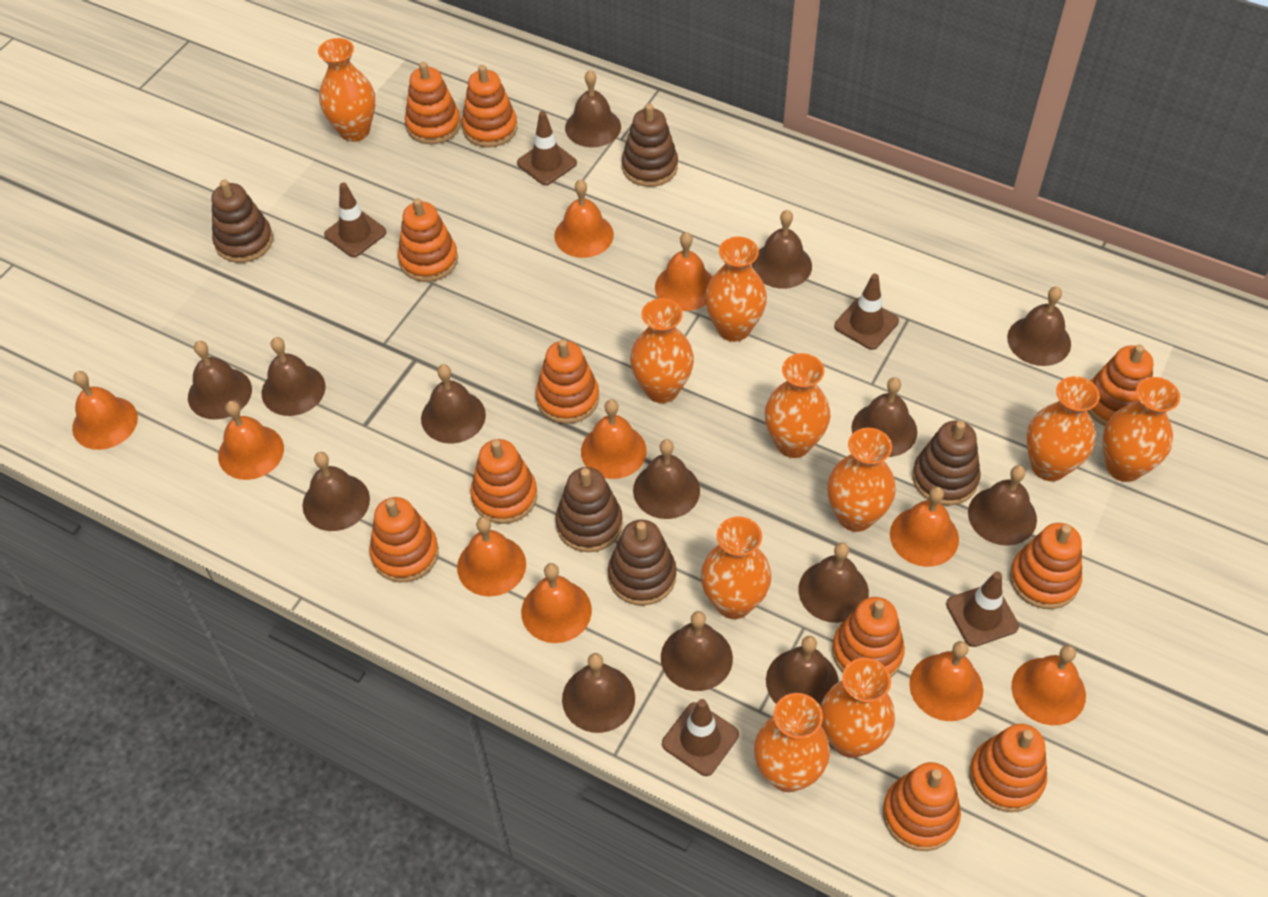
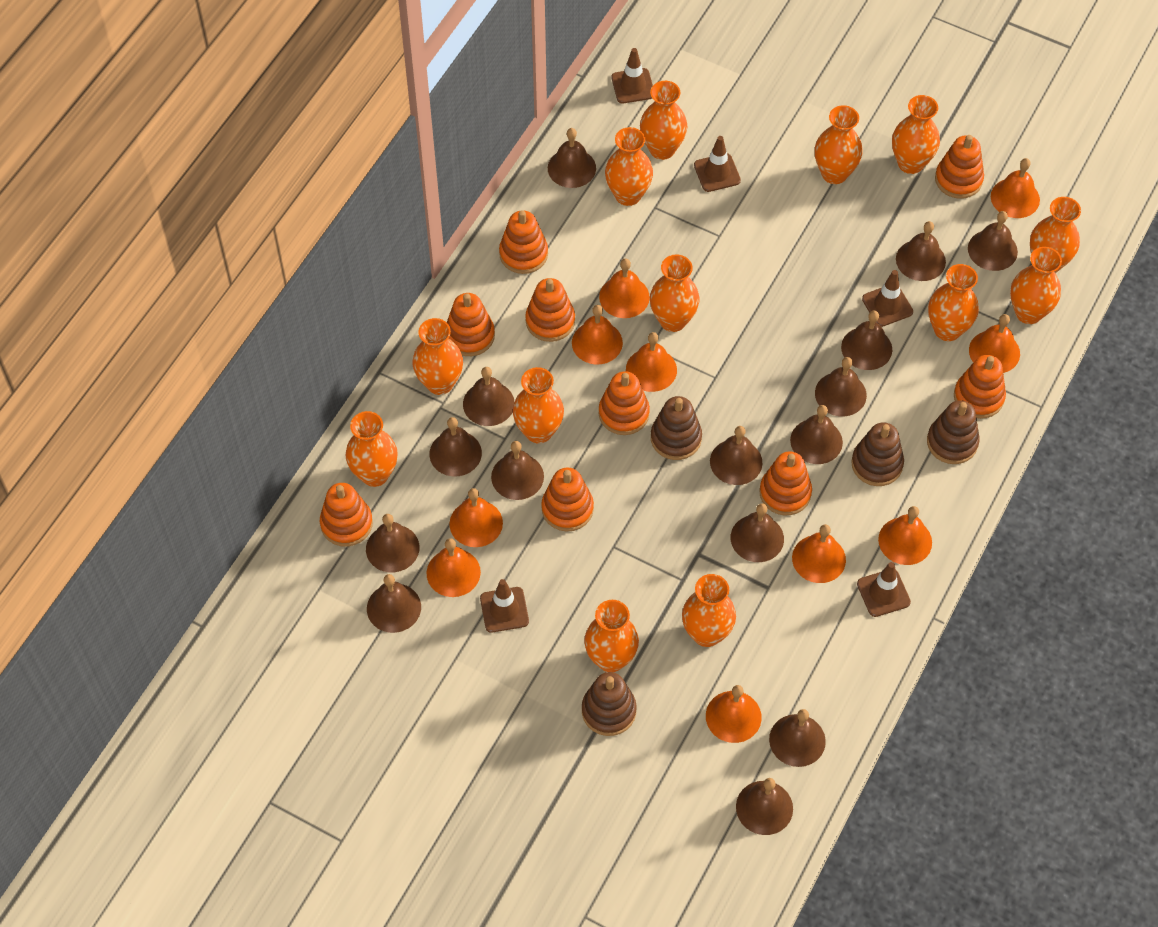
brown bell: 14 -> 15
brown stacking toy: 5 -> 4
orange stacking toy: 11 -> 9
orange vase: 10 -> 13

